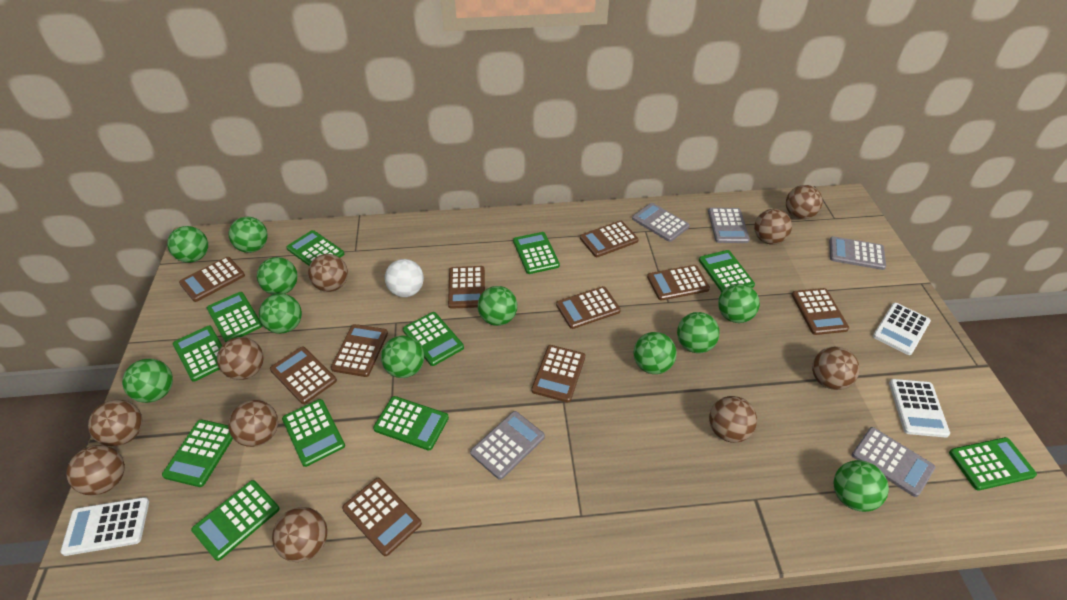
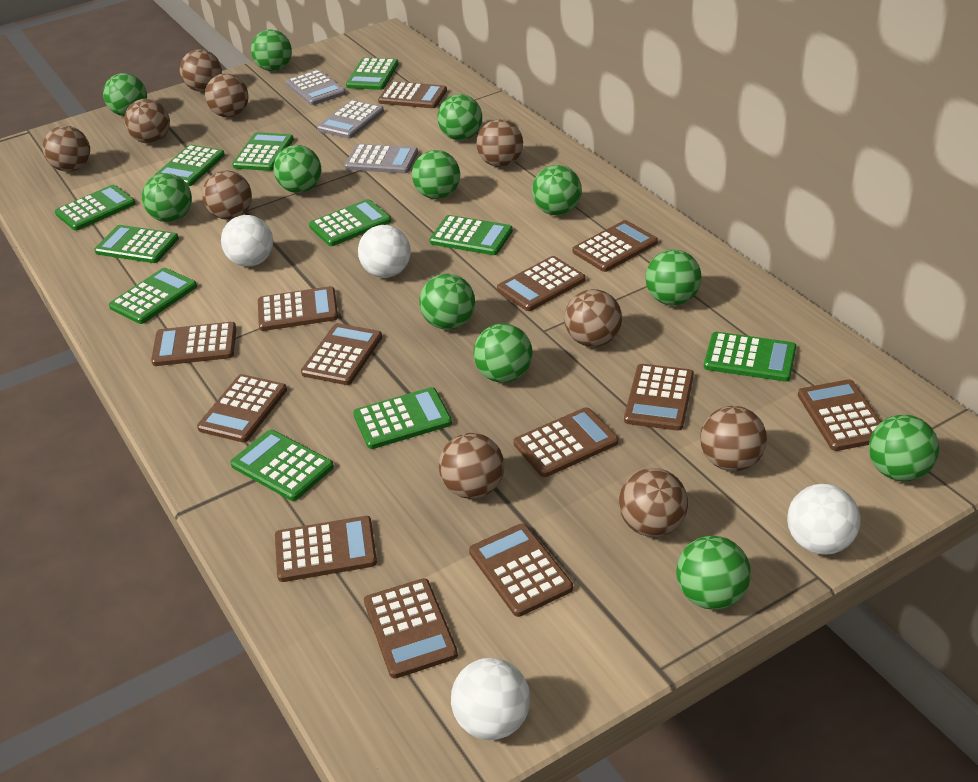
brown calculator: 10 -> 13
green ball: 11 -> 12
grey calculator: 5 -> 3
white ball: 1 -> 4
white calculator: 3 -> 0

